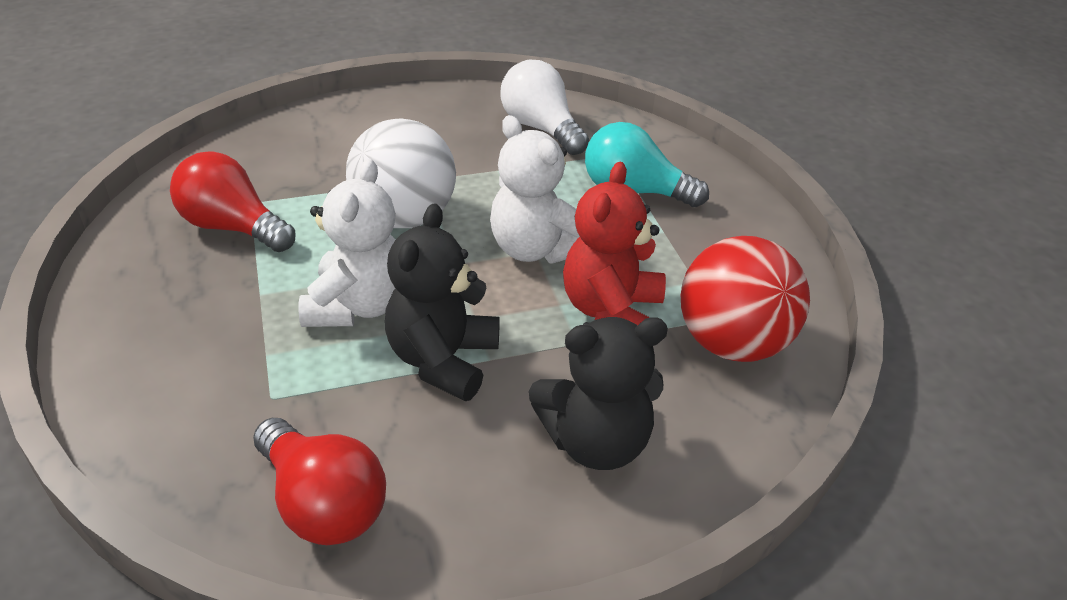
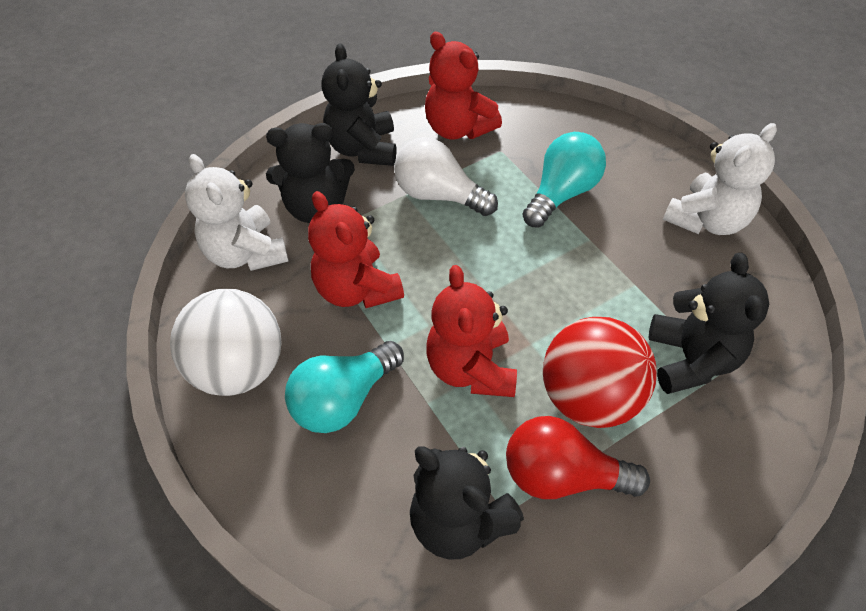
black teddy bear: 2 -> 4
red light bulb: 2 -> 1
red teddy bear: 1 -> 3
turquoise light bulb: 1 -> 2

